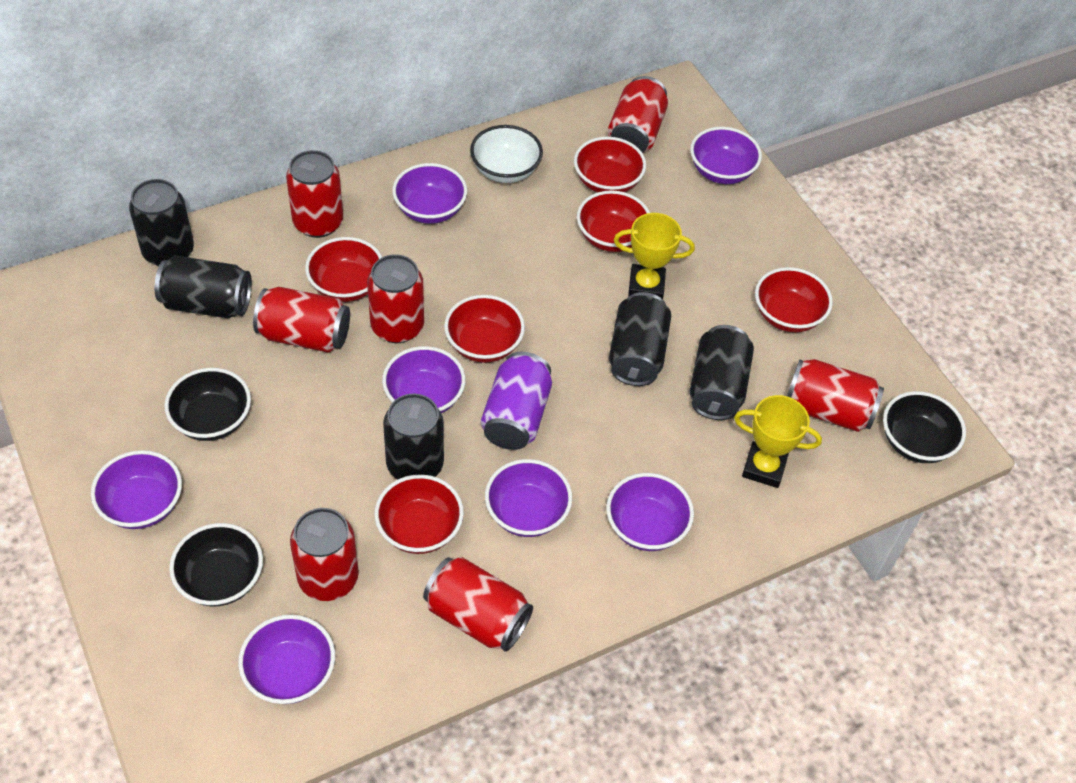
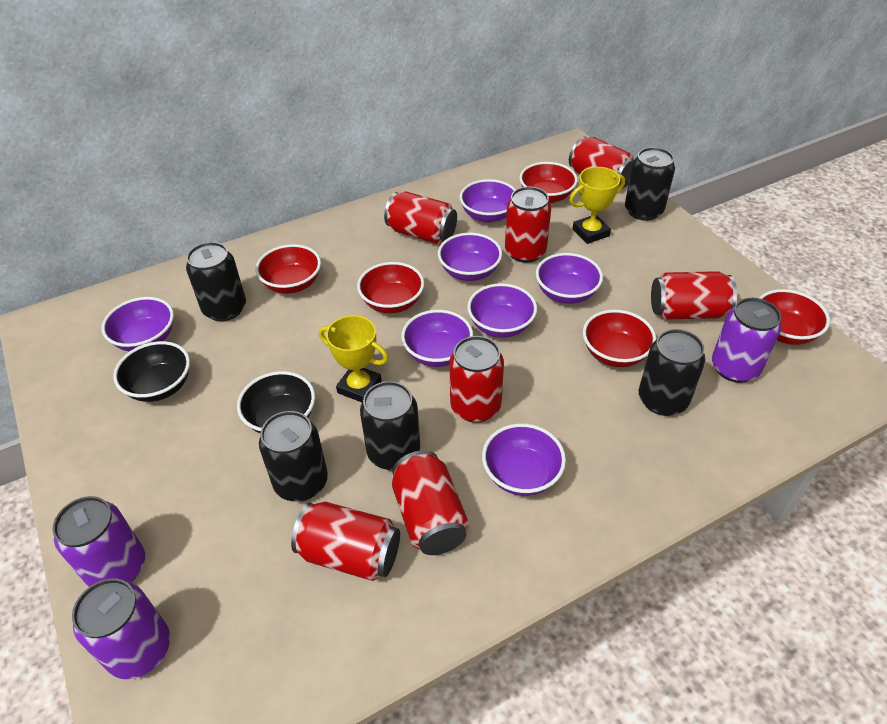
black bowl: 3 -> 2
purple can: 1 -> 3
red bowl: 6 -> 5
white bowl: 1 -> 0

